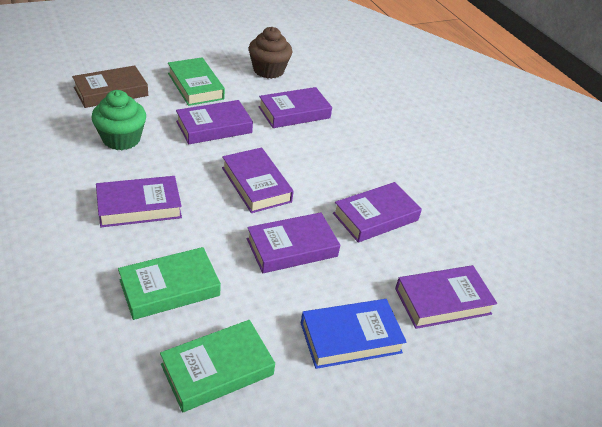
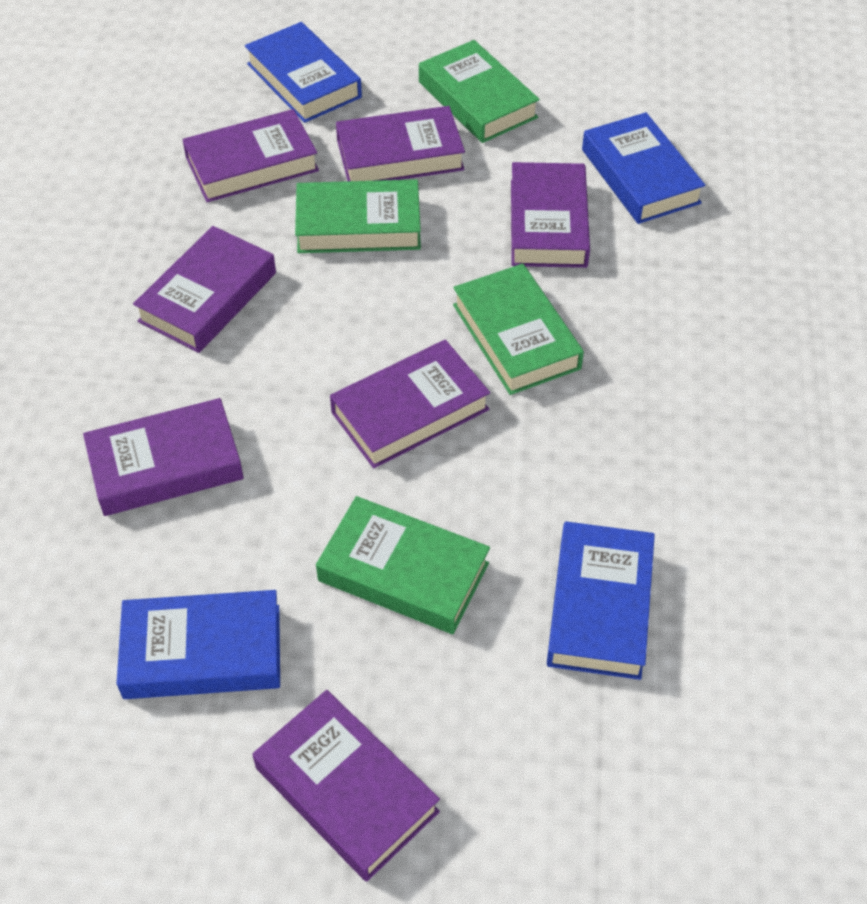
blue book: 1 -> 4
brown book: 1 -> 0
brown cupcake: 1 -> 0
green book: 3 -> 4
green cupcake: 1 -> 0

